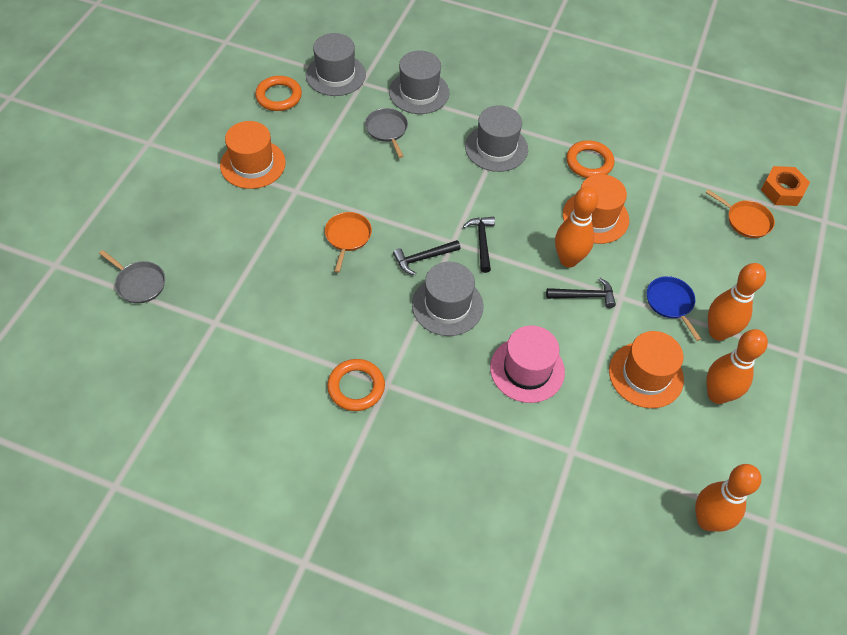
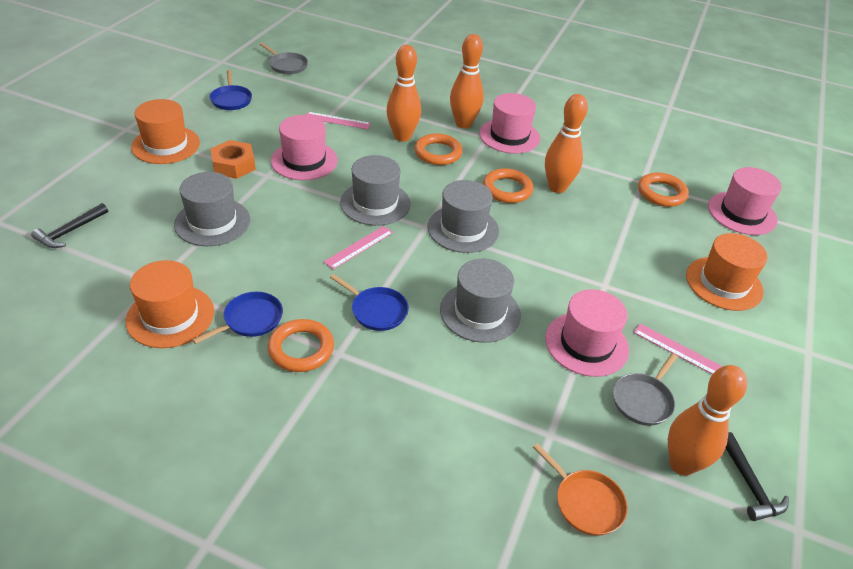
black hammer: 3 -> 2
blue pan: 1 -> 3
orange pan: 2 -> 1
orange ring: 3 -> 4
pink hat: 1 -> 4
pink ruler: 0 -> 3

